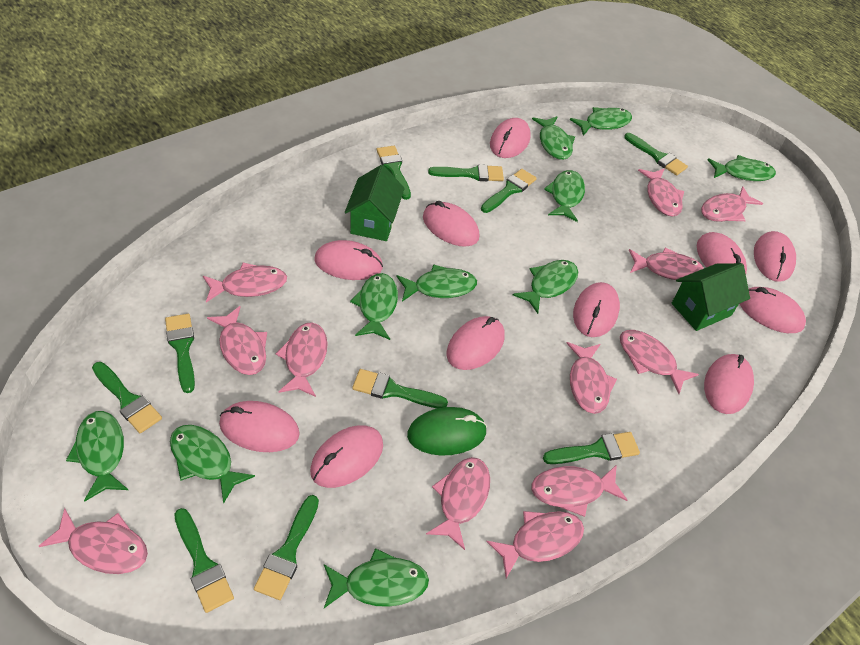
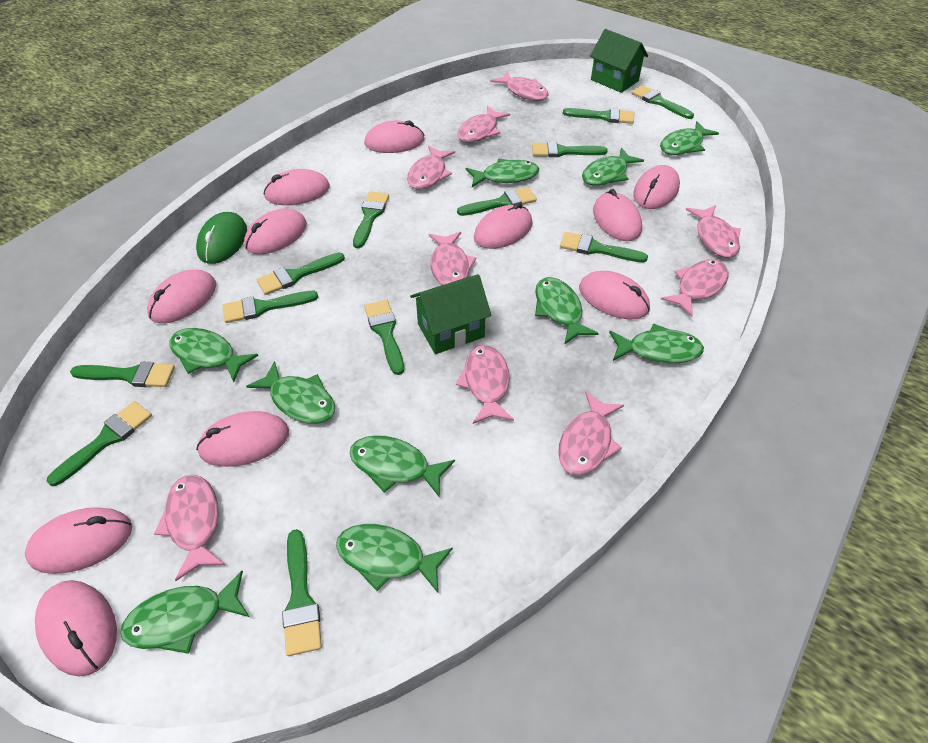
green brush: 10 -> 12
pink fish: 12 -> 9

